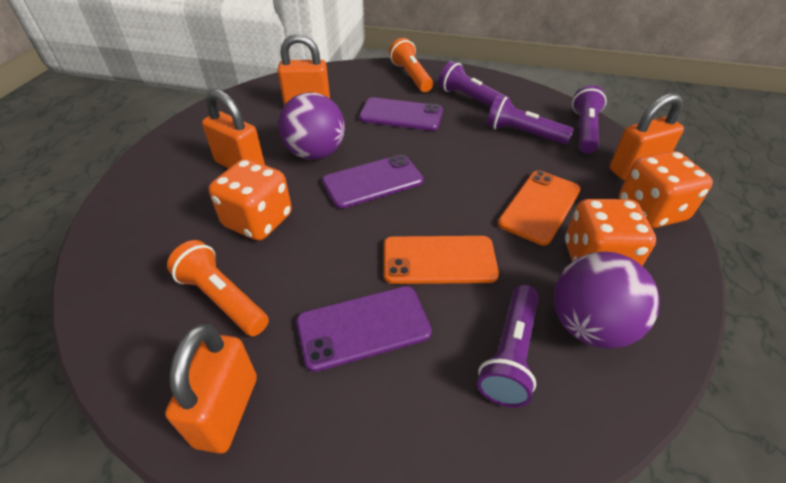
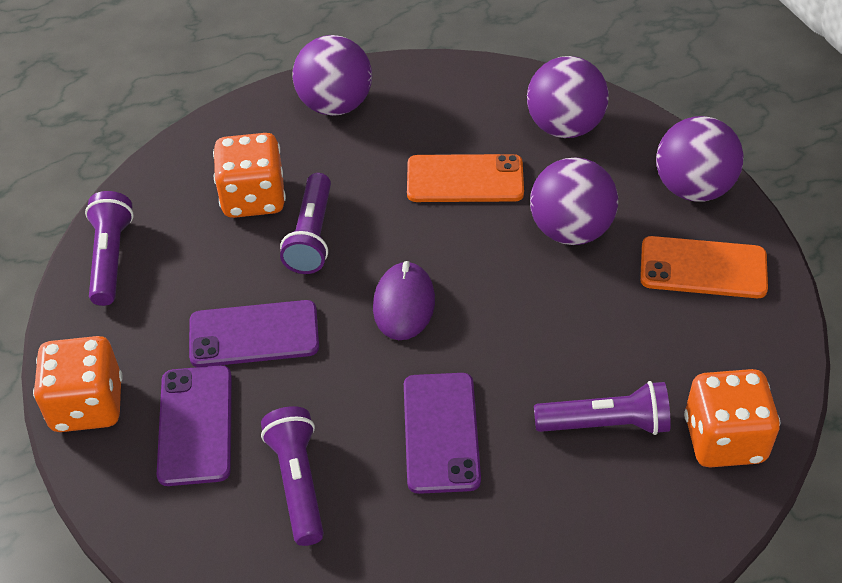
orange flashlight: 2 -> 0
orange padlock: 4 -> 0
purple ball: 2 -> 4
purple mouse: 0 -> 1

